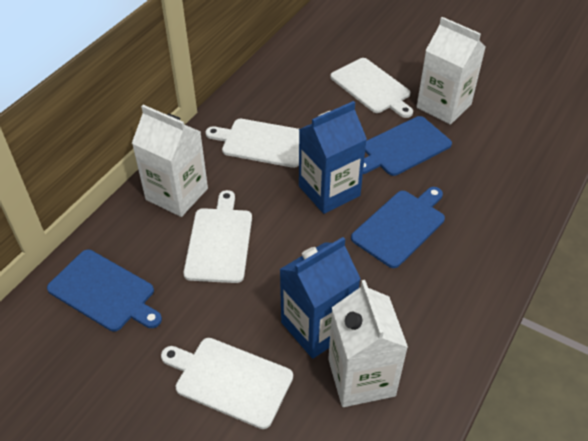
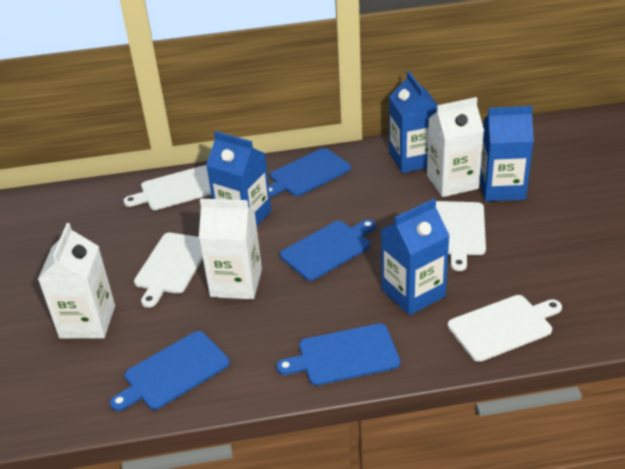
blue carton: 2 -> 4
blue cutting board: 3 -> 4

